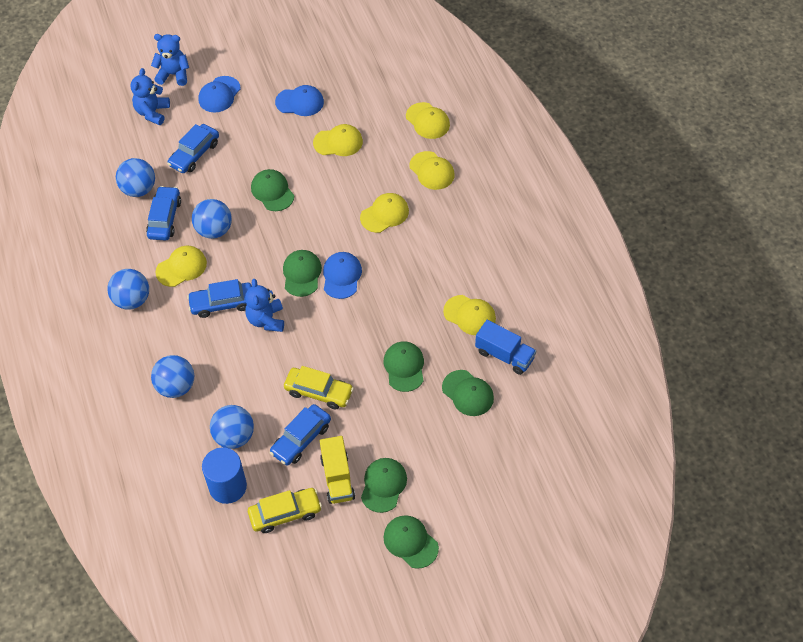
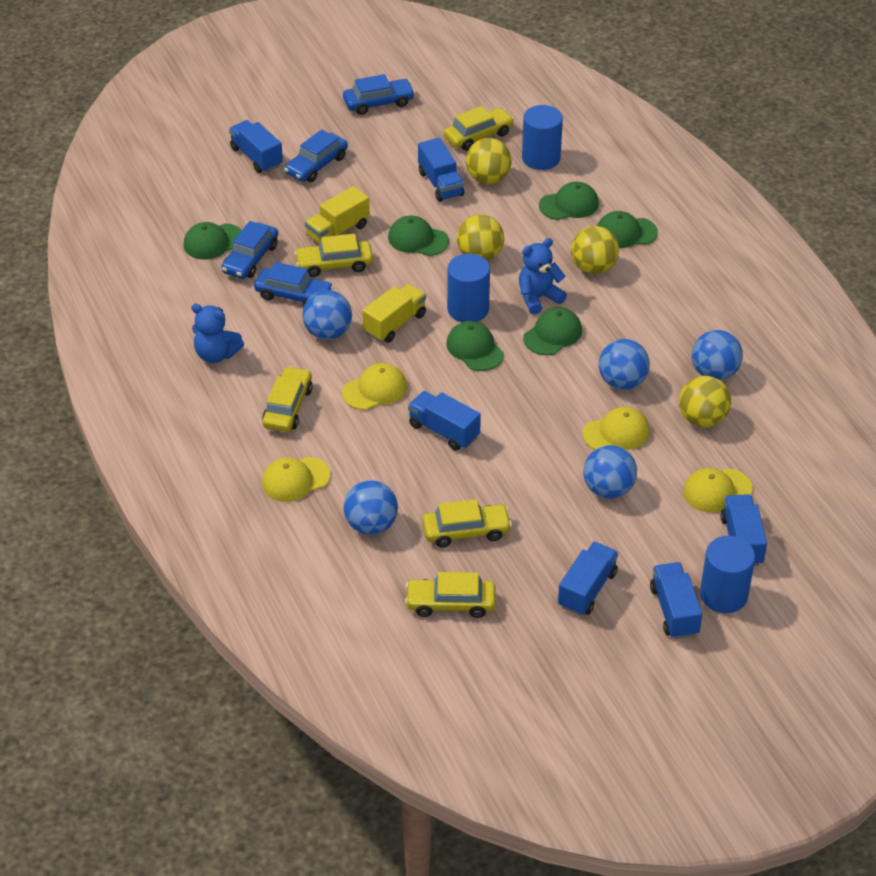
blue cap: 3 -> 0
blue cylinder: 1 -> 3
blue teddy bear: 3 -> 2
blue truck: 1 -> 6
yellow ball: 0 -> 4
yellow cap: 6 -> 4
yellow car: 2 -> 5
yellow truck: 1 -> 2

